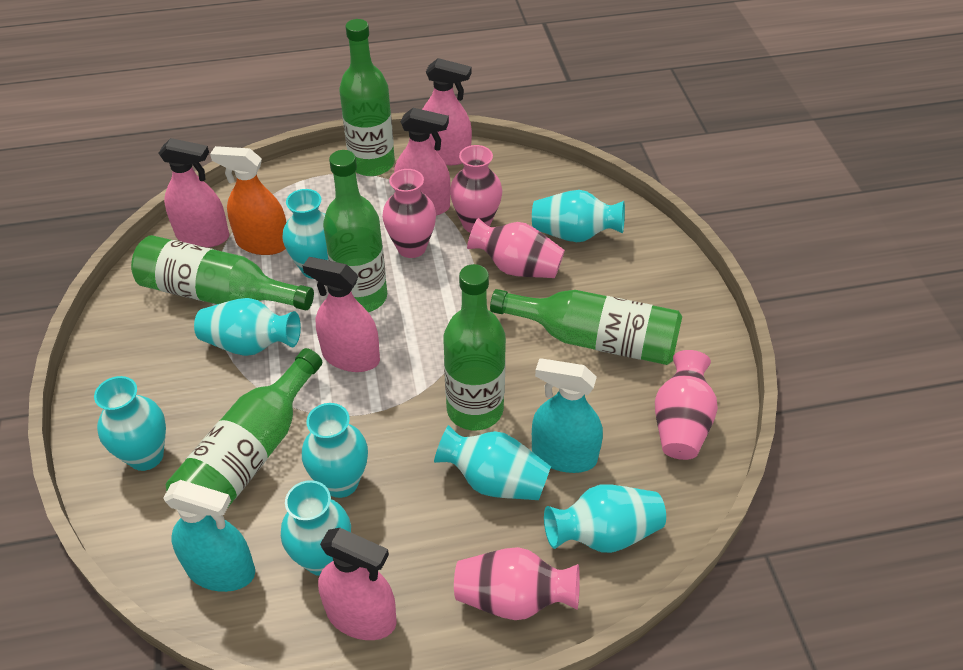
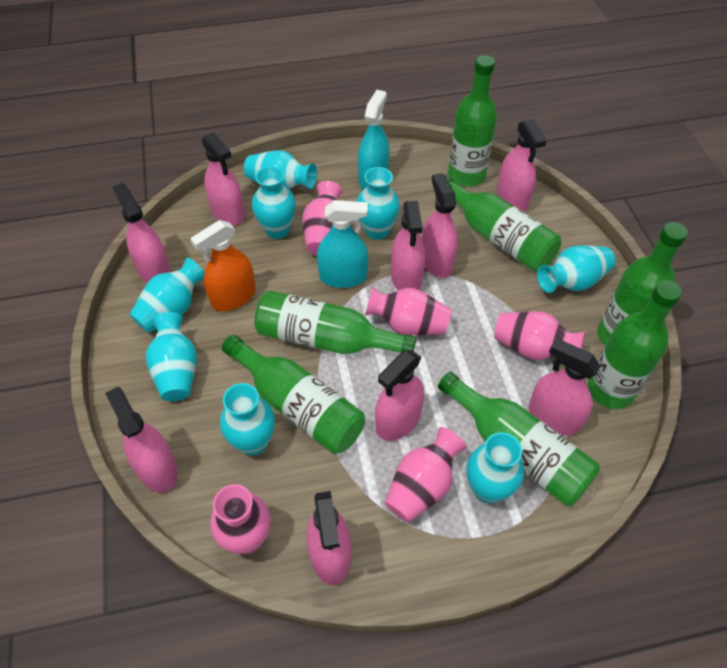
green bottle: 6 -> 7
pink spray bottle: 5 -> 9

